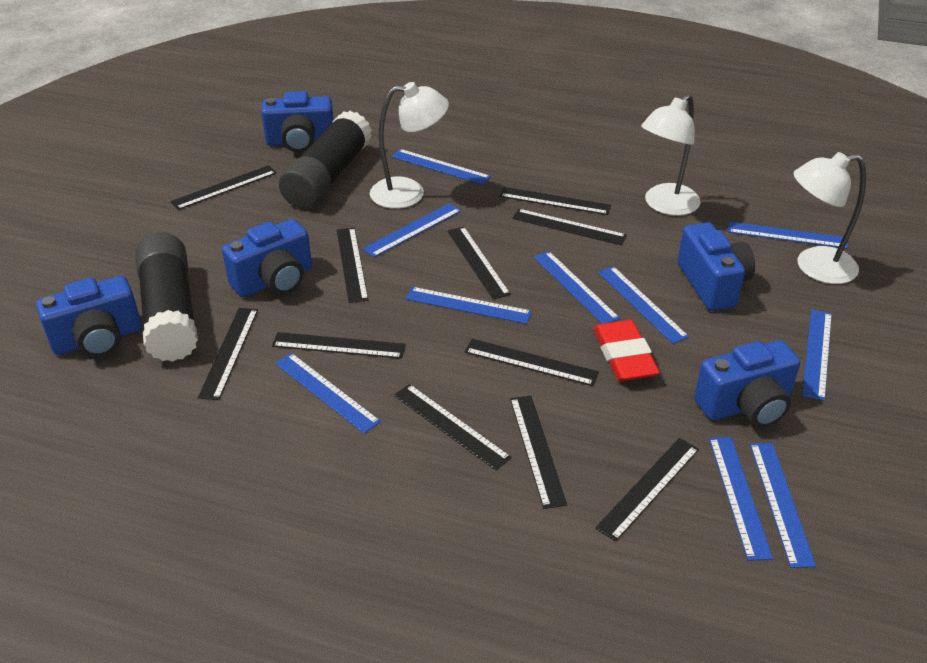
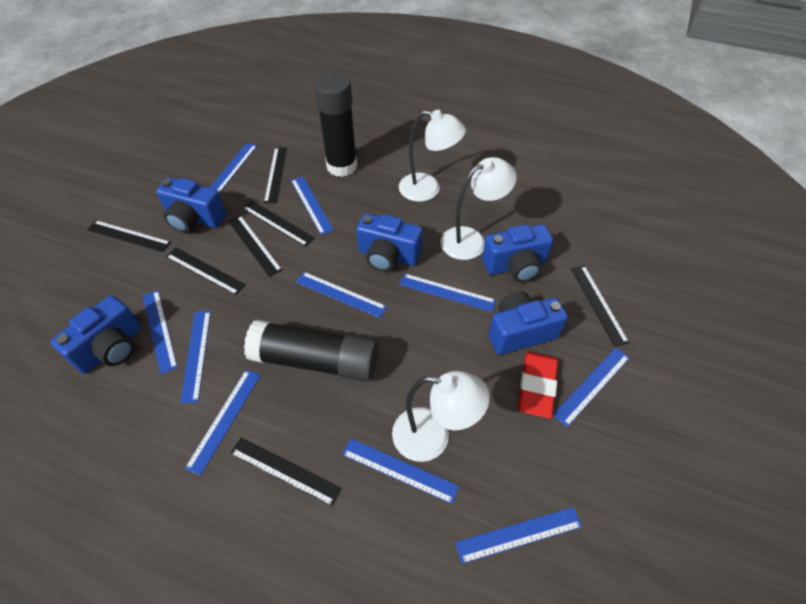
black ruler: 11 -> 7

